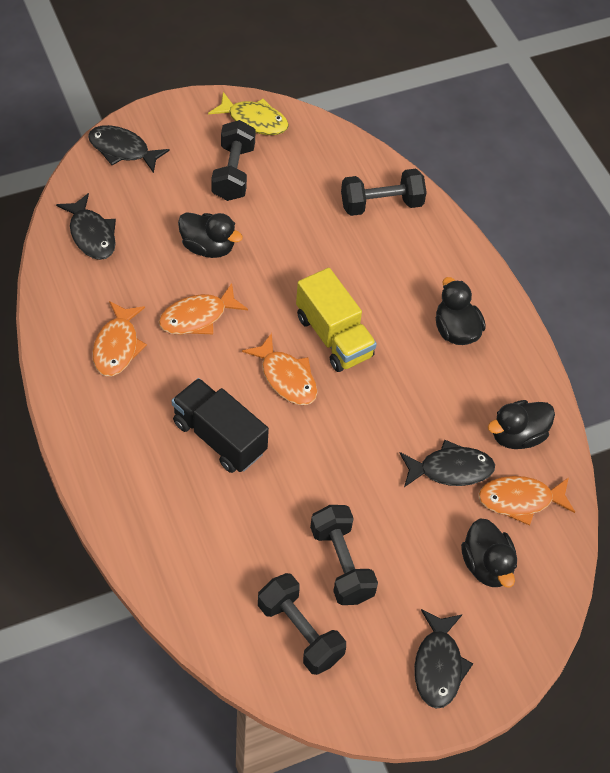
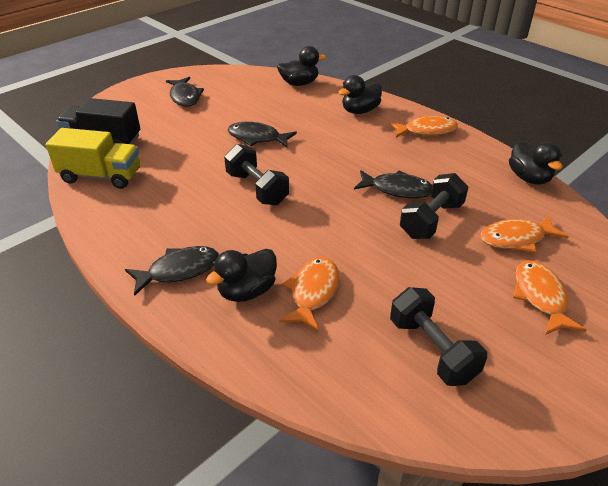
black dumbbell: 4 -> 3
yellow fish: 1 -> 0

